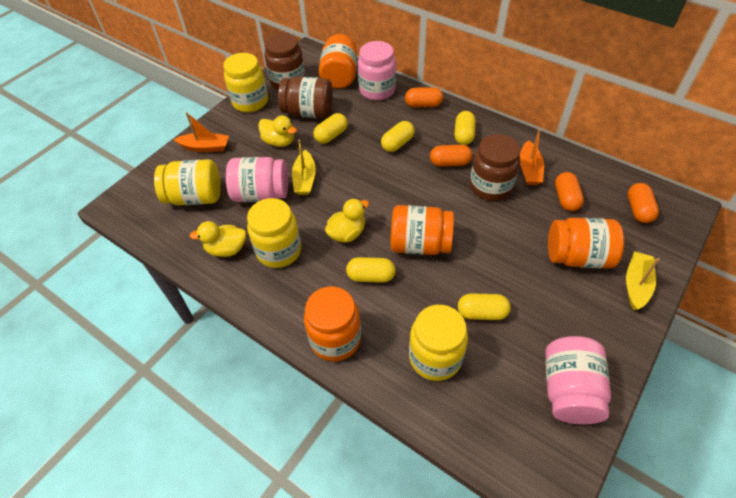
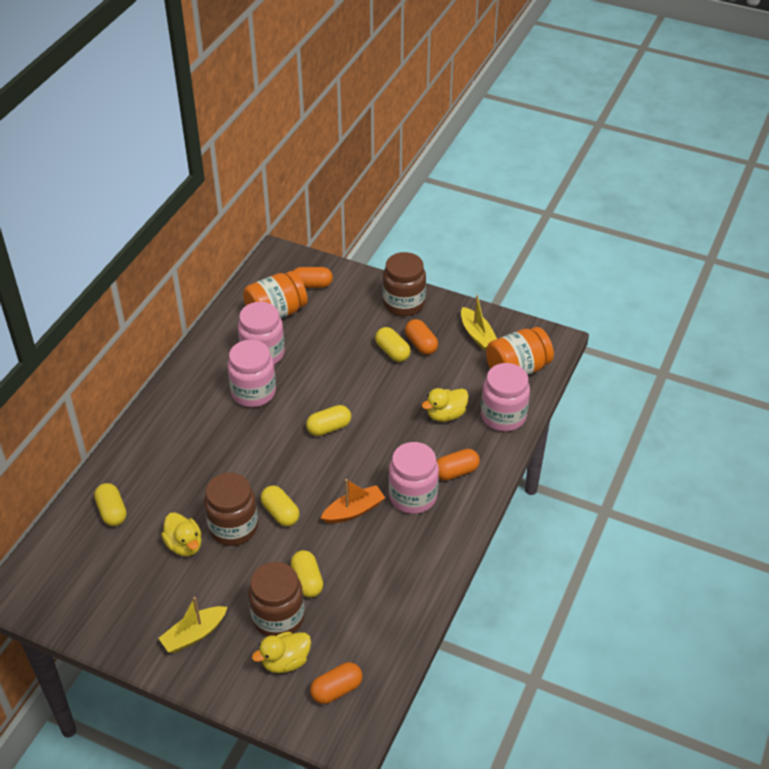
orange boat: 2 -> 1
orange jar: 4 -> 2
pink jar: 3 -> 4
yellow jar: 4 -> 0

